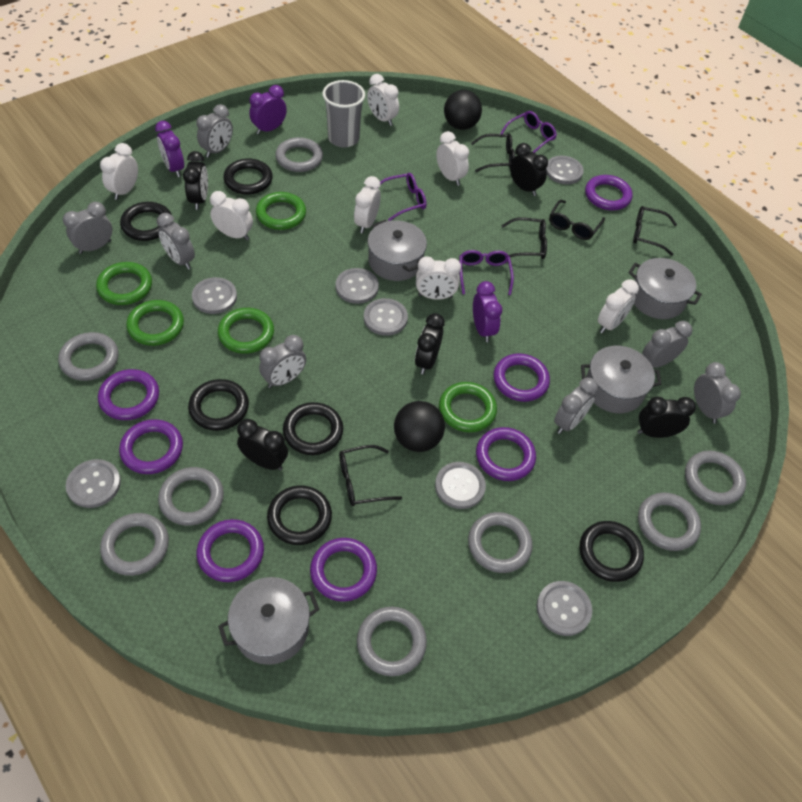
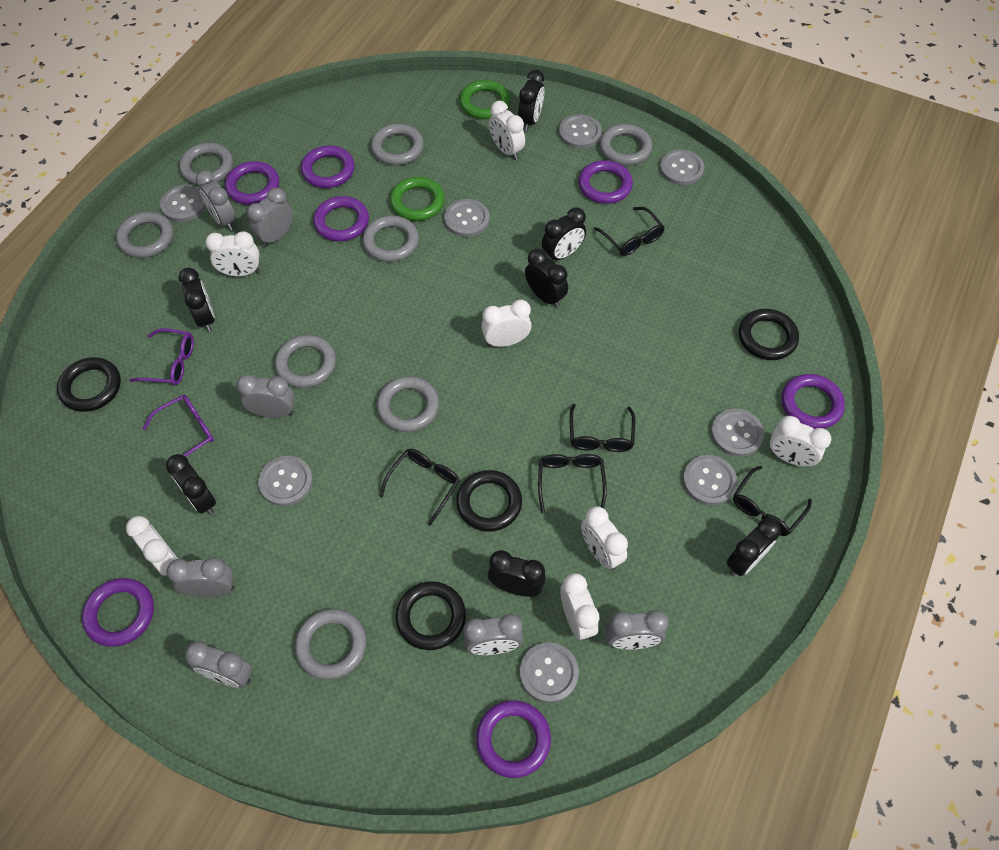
black ball: 2 -> 0
black clock: 5 -> 7
black ring: 6 -> 4
green ring: 5 -> 2
grey button: 7 -> 8
grey cup: 1 -> 0
grey pot: 4 -> 0
purple clock: 3 -> 0
purple glasses: 3 -> 2

